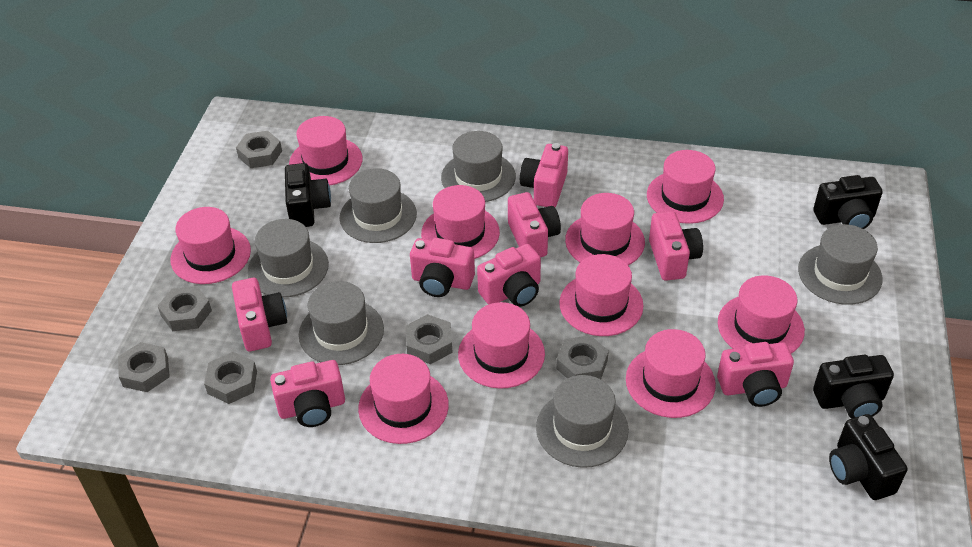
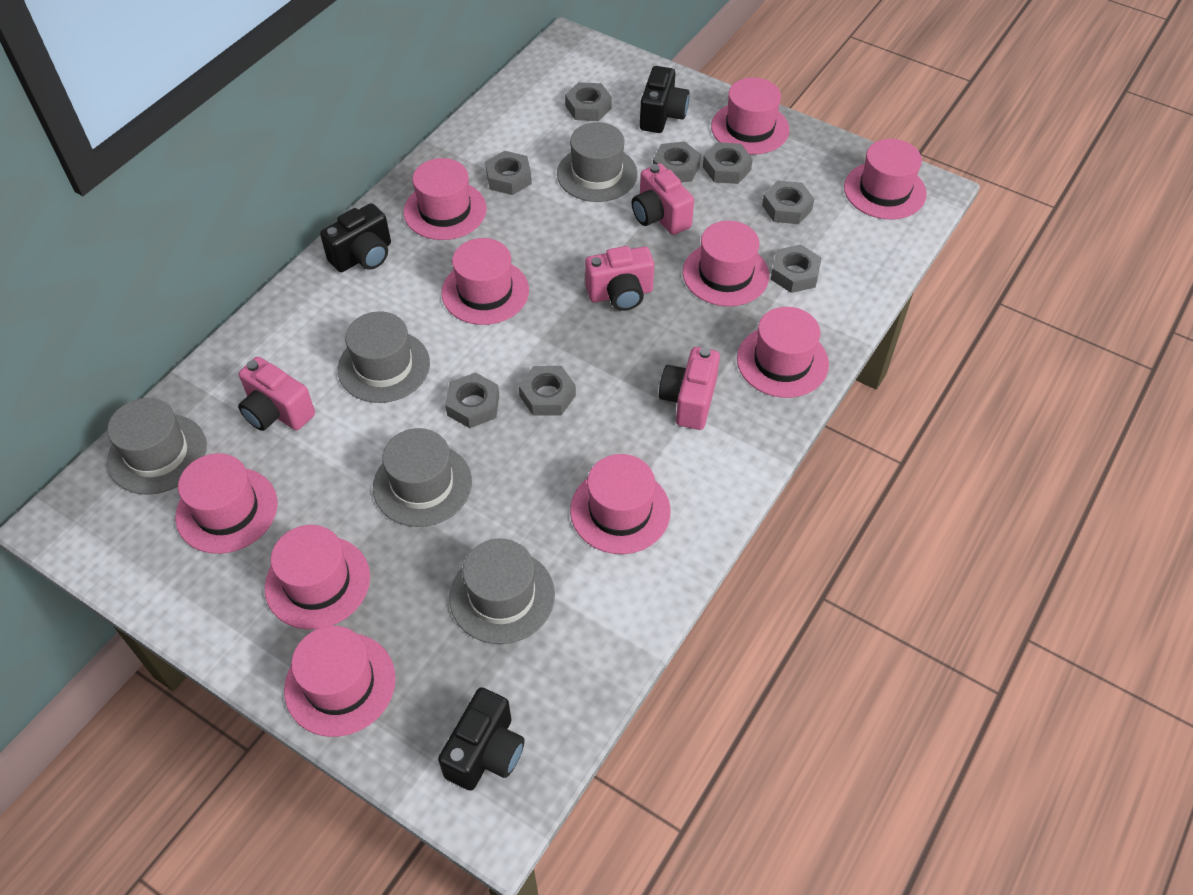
black camera: 4 -> 3
grey hat: 6 -> 5
grey nut: 6 -> 8
pink camera: 8 -> 4

